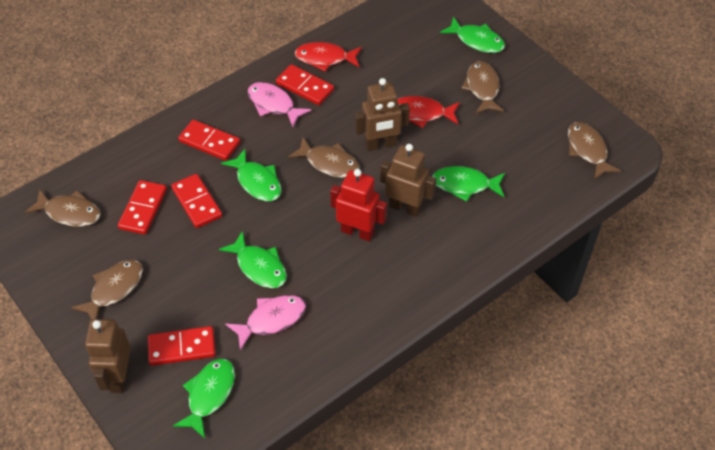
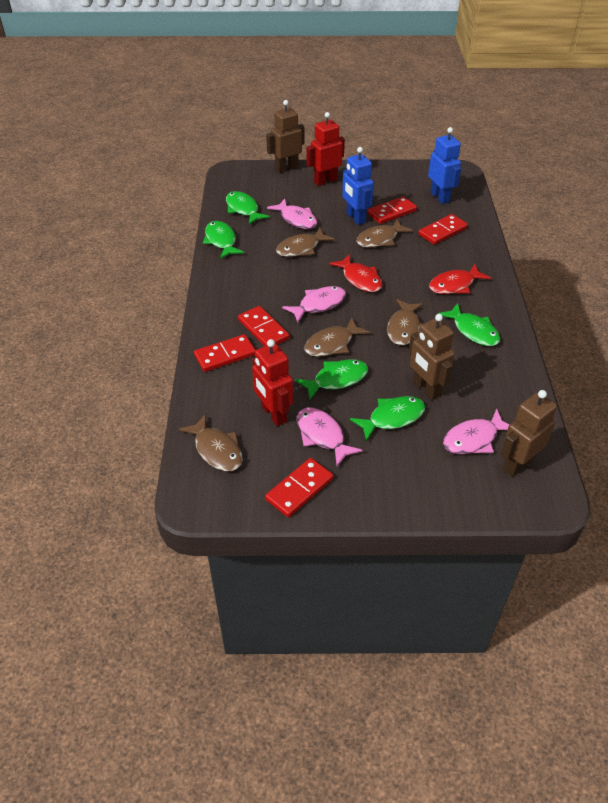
blue robot: 0 -> 2
pink fish: 2 -> 4
red robot: 1 -> 2

